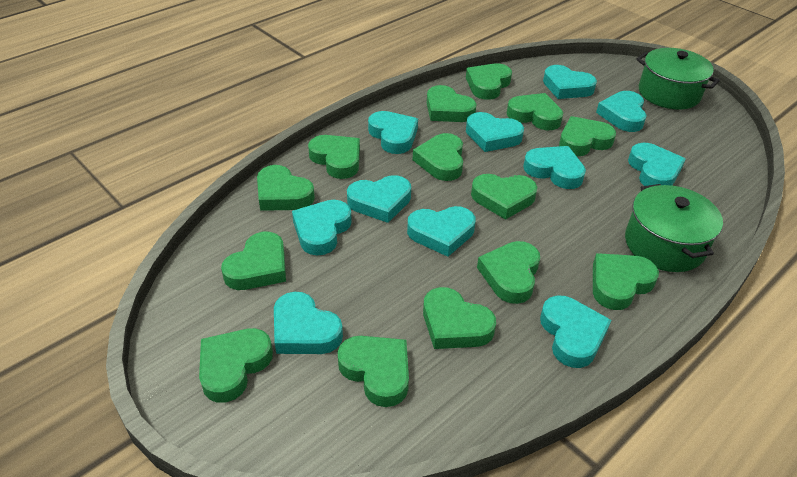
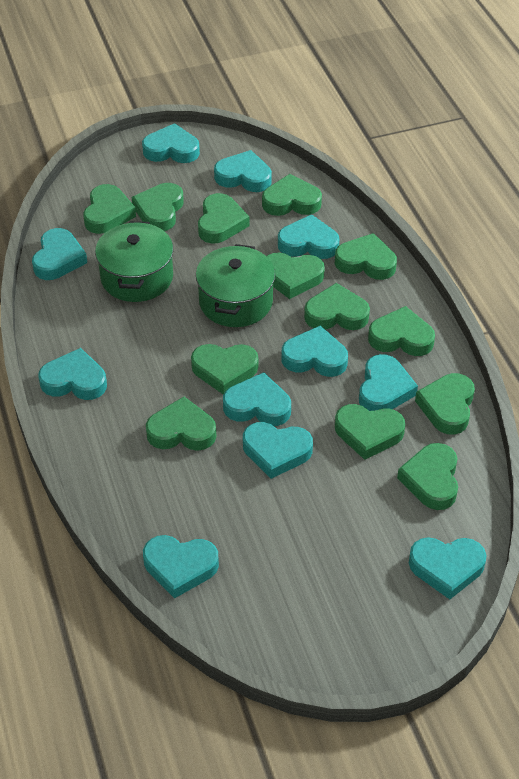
green heart: 14 -> 13

